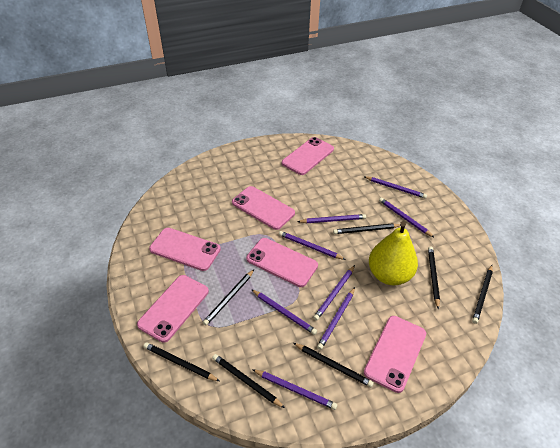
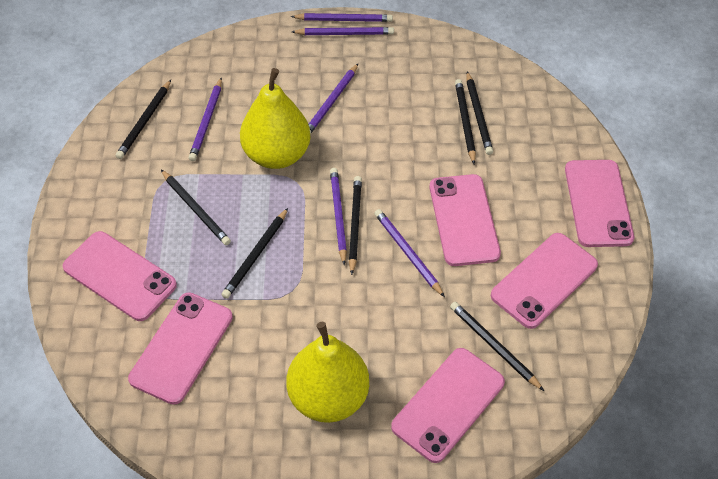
purple pencil: 8 -> 6
yellow pear: 1 -> 2

